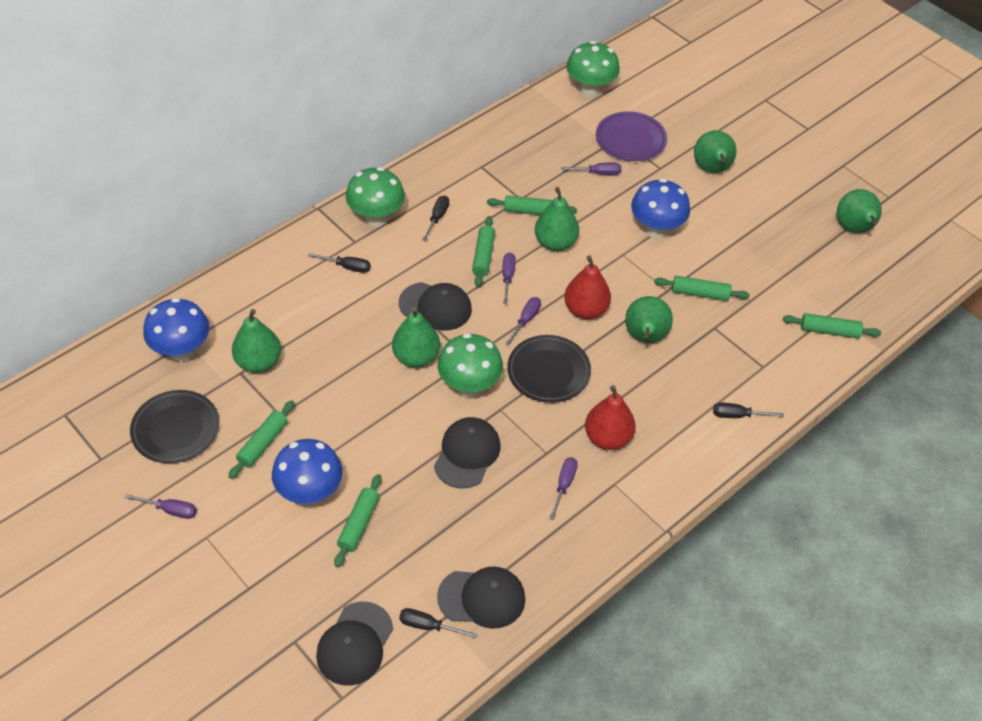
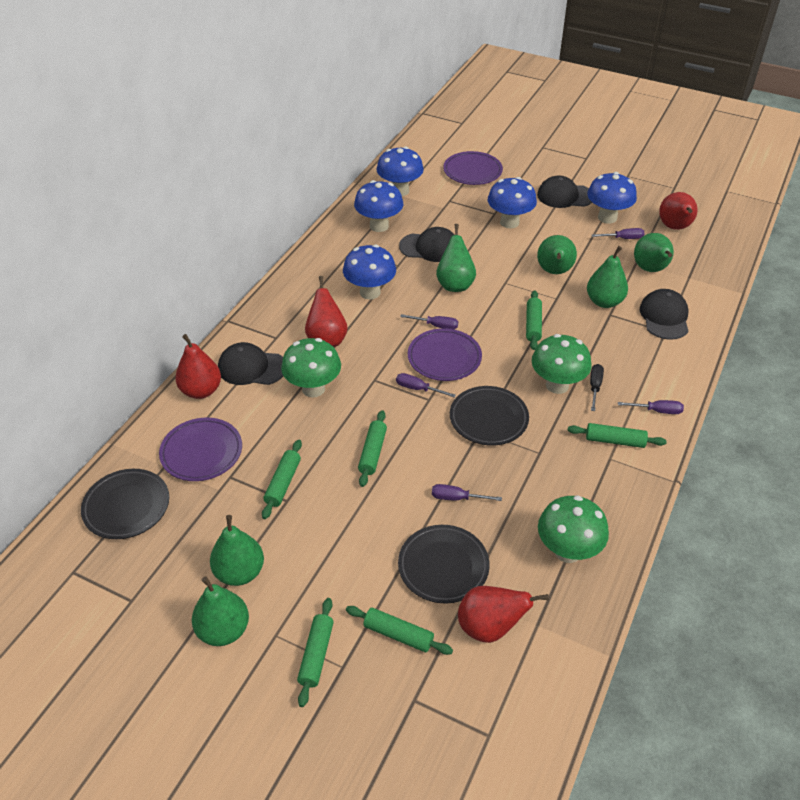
black plate: 2 -> 3
black screwdriver: 4 -> 1
blue mushroom: 3 -> 5
purple plate: 1 -> 3
red pear: 2 -> 4

